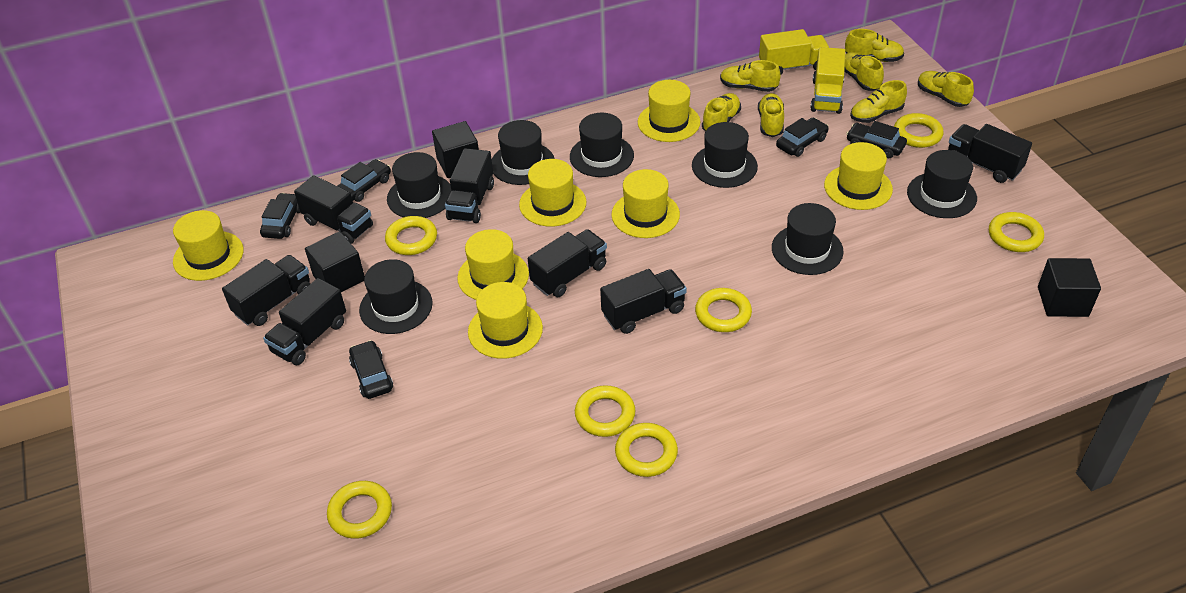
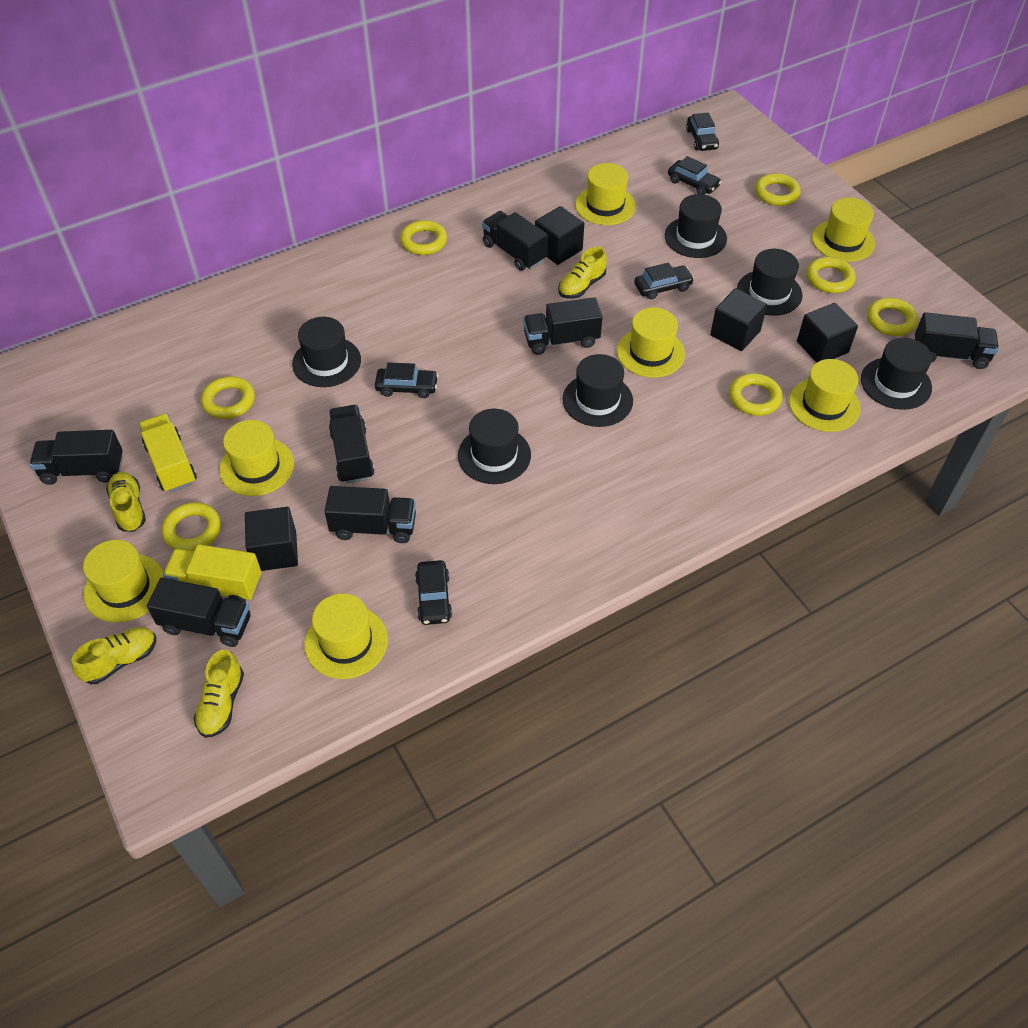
black cube: 3 -> 4
black hat: 7 -> 6
yellow shoe: 7 -> 4

